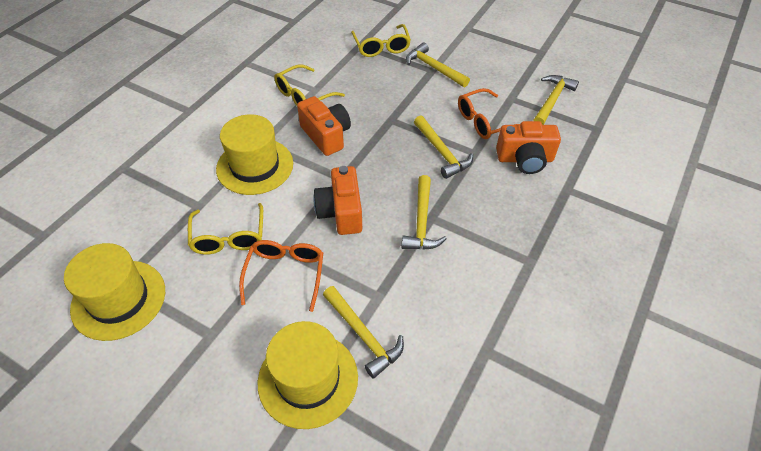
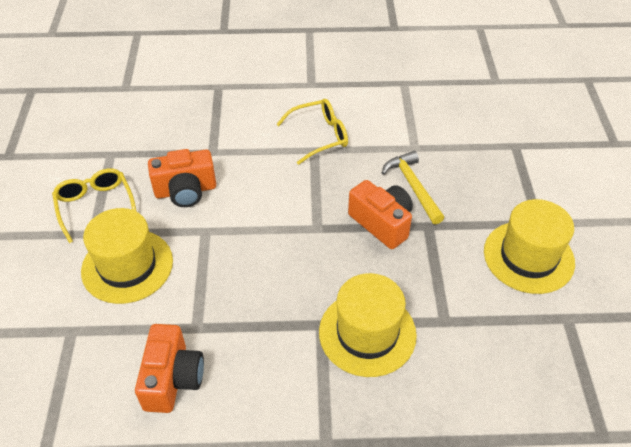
orange glasses: 2 -> 0
yellow glasses: 3 -> 2
yellow hammer: 5 -> 1

